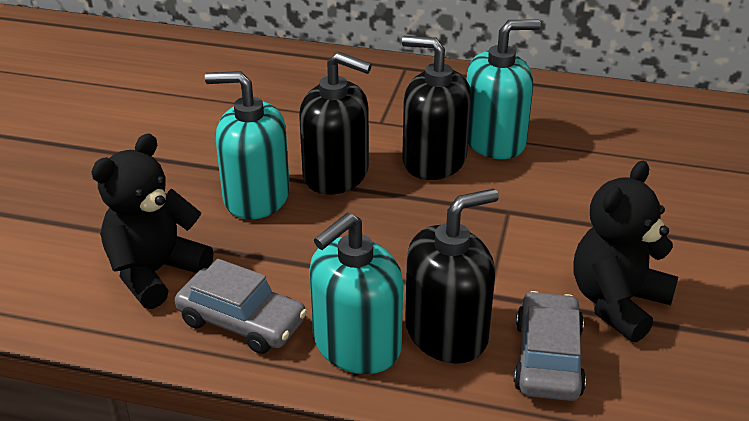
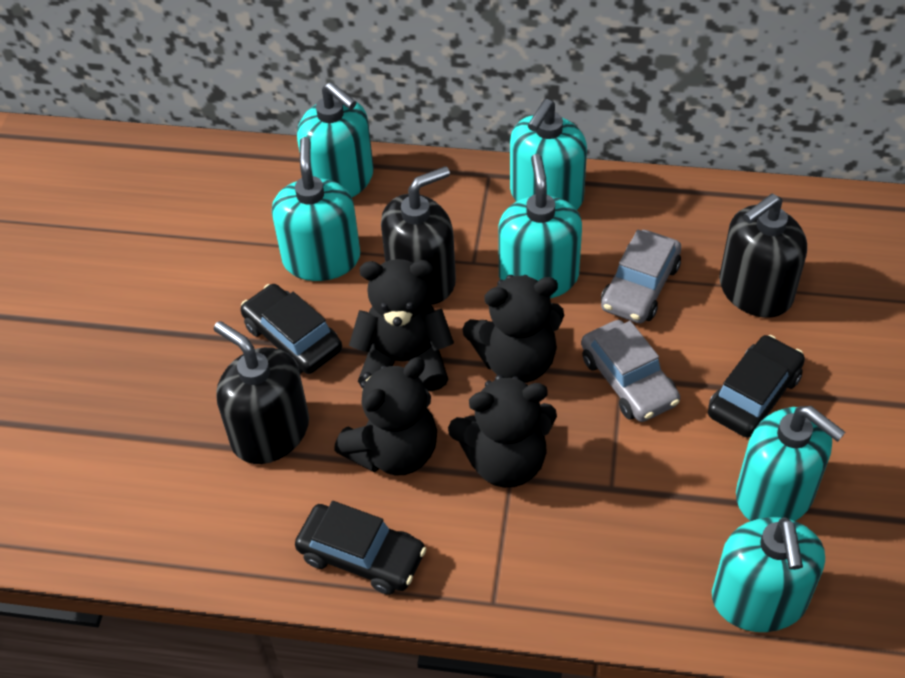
black car: 0 -> 3
black teddy bear: 2 -> 4
turquoise soap dispenser: 3 -> 6

